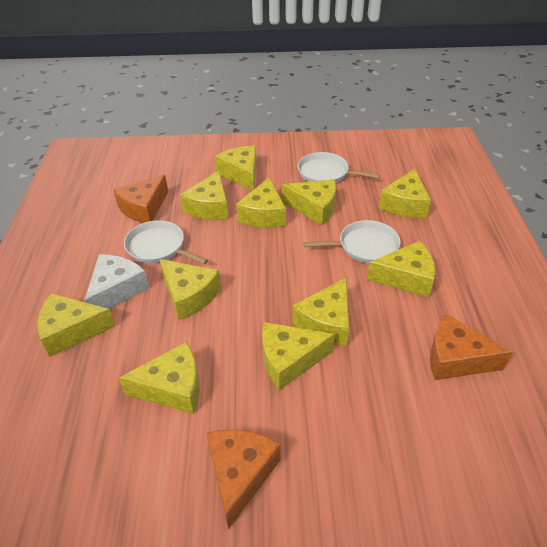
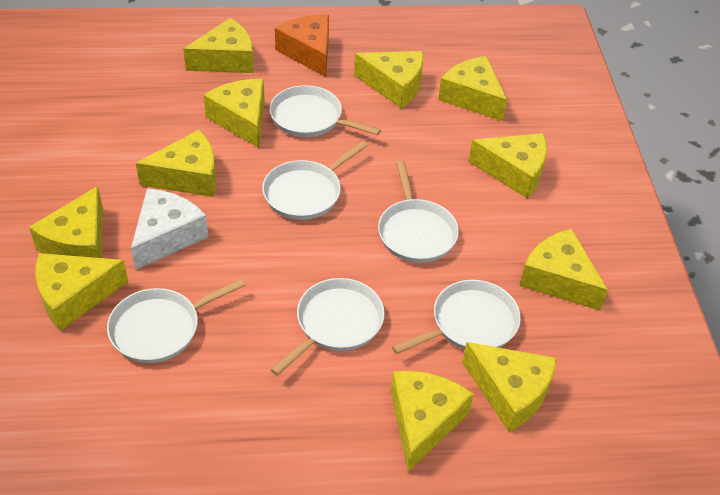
orange cheese: 3 -> 1
white pan: 3 -> 6

